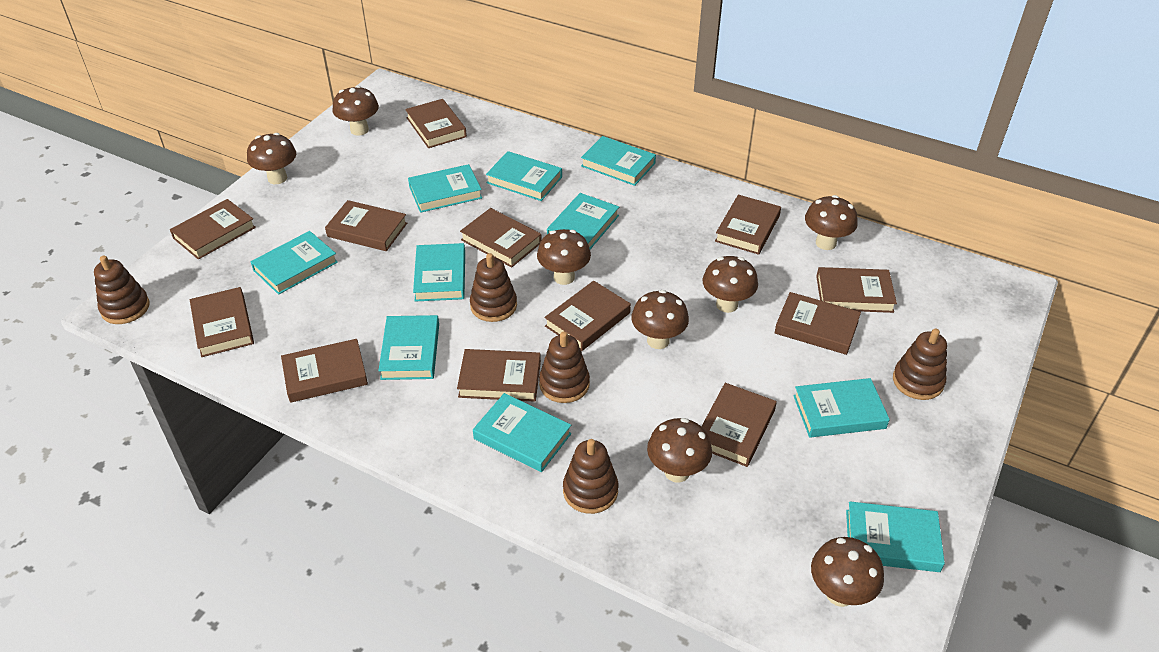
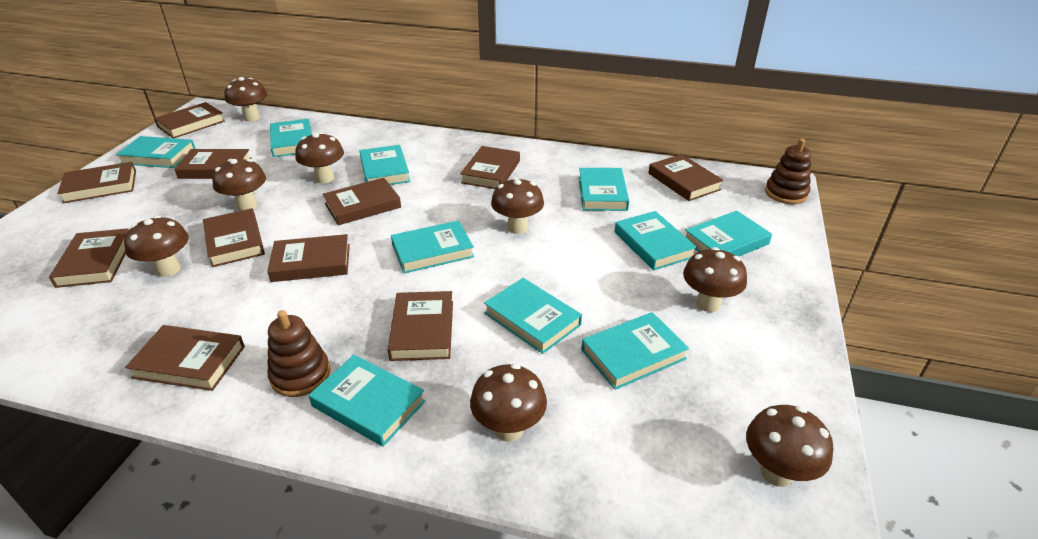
brown book: 12 -> 11
brown stacking toy: 5 -> 2

